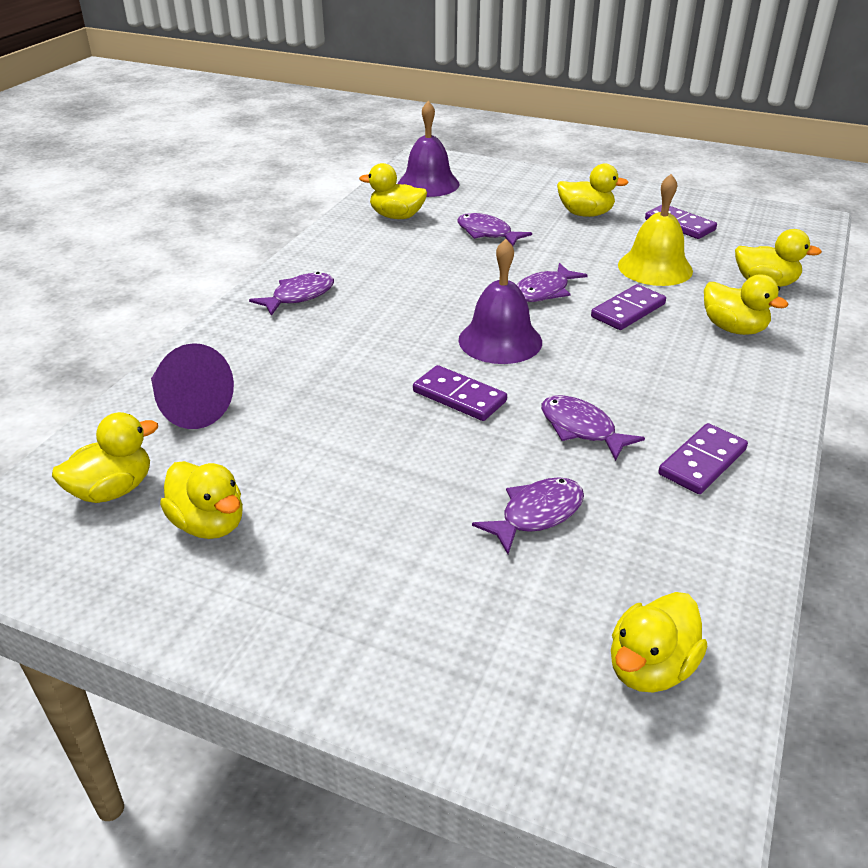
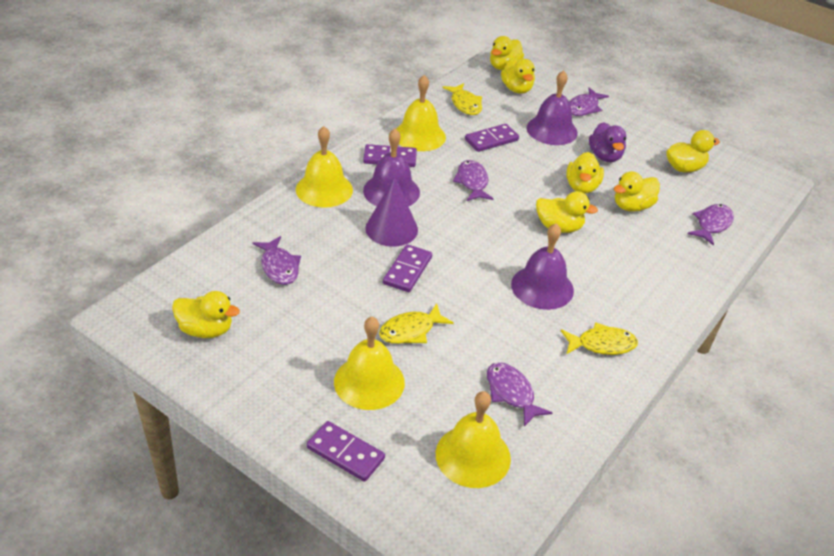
purple bell: 2 -> 3
purple duck: 0 -> 1
yellow bell: 1 -> 4
yellow fish: 0 -> 3

